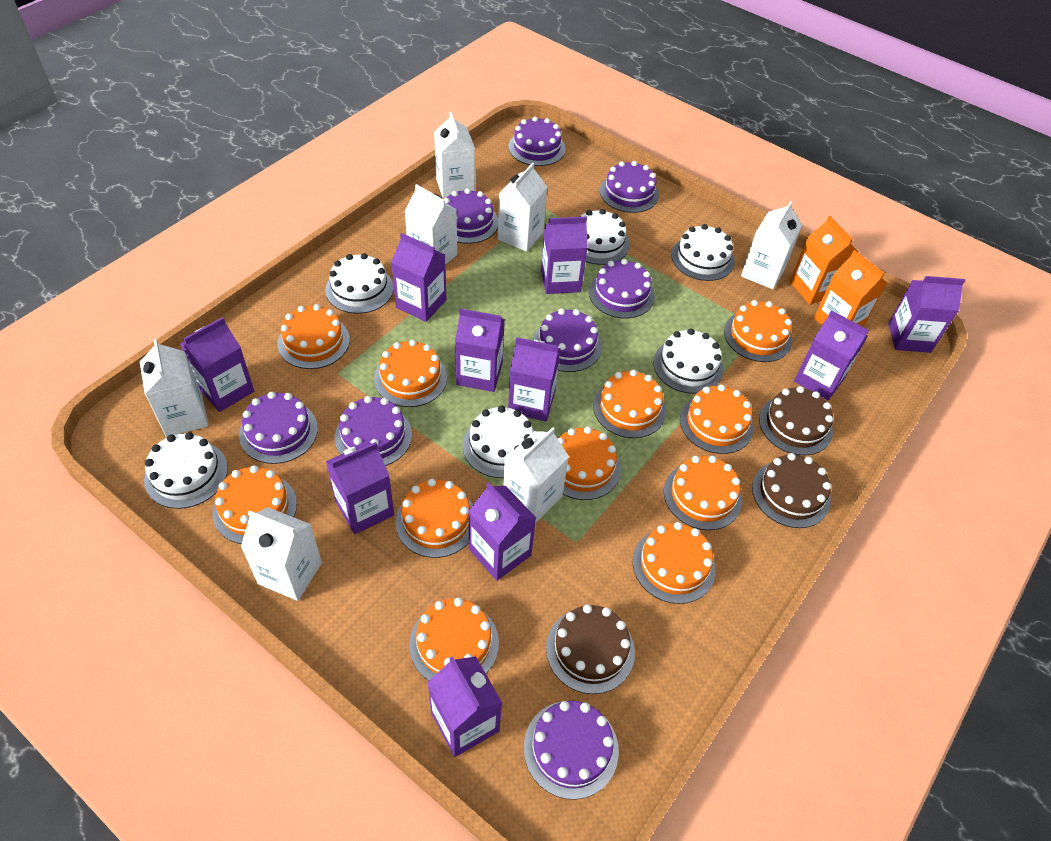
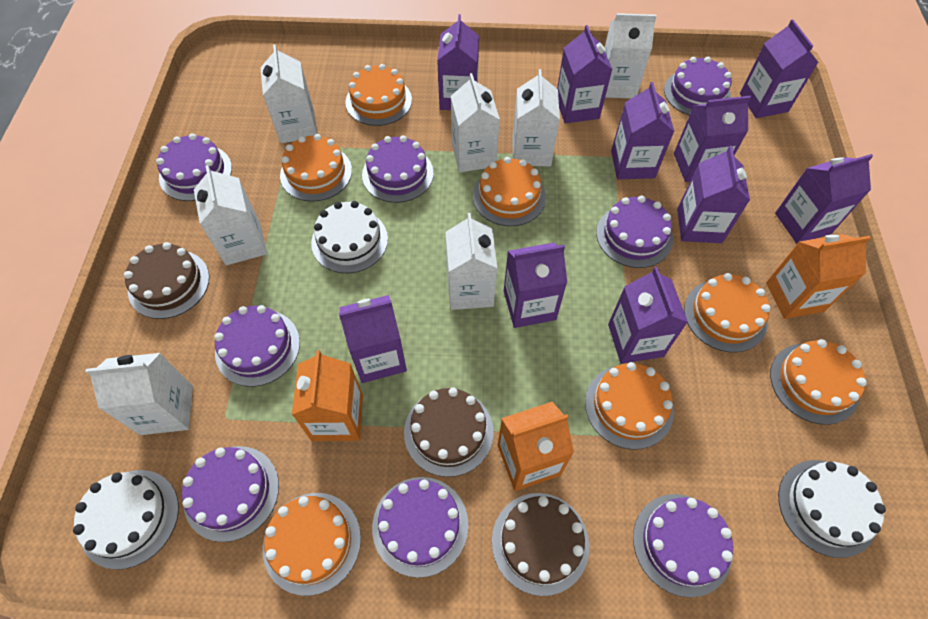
orange cake: 11 -> 7
orange carton: 2 -> 3
white cake: 6 -> 3

